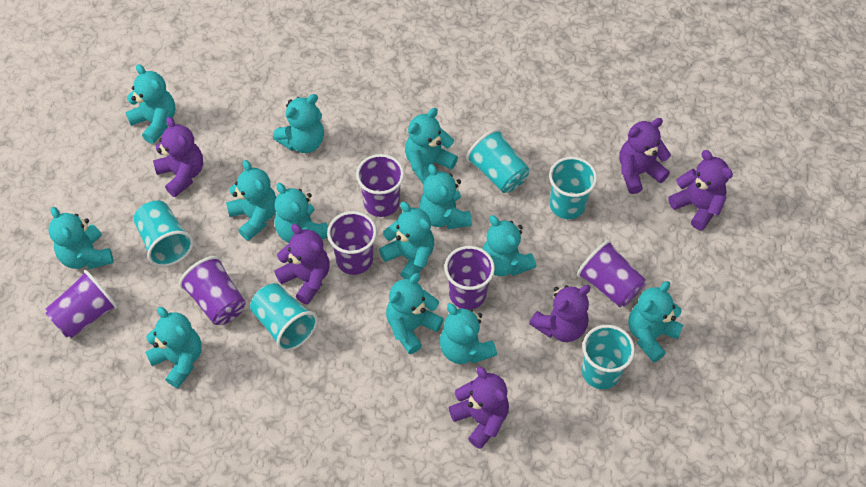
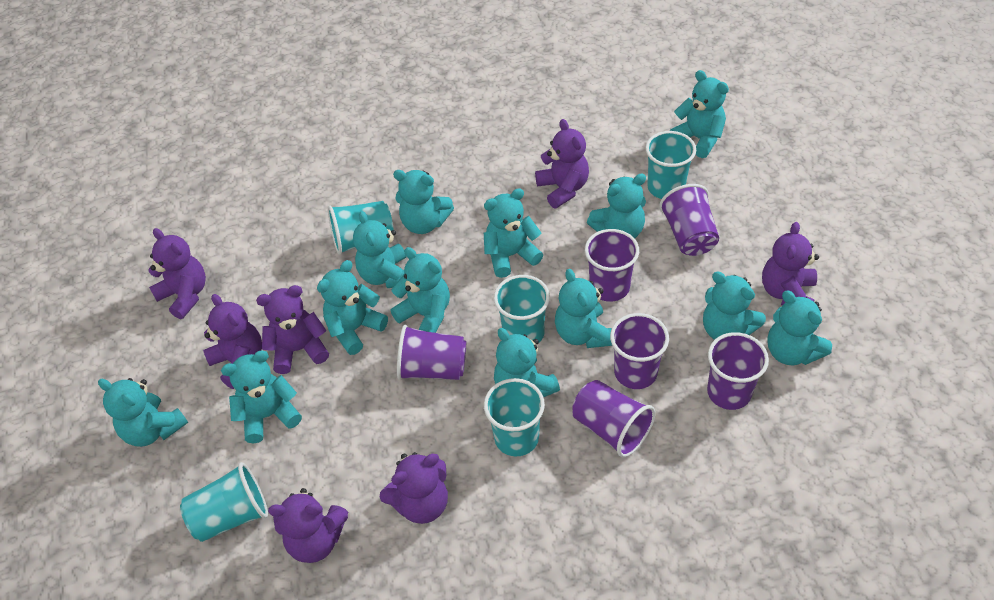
purple teddy bear: 6 -> 7

